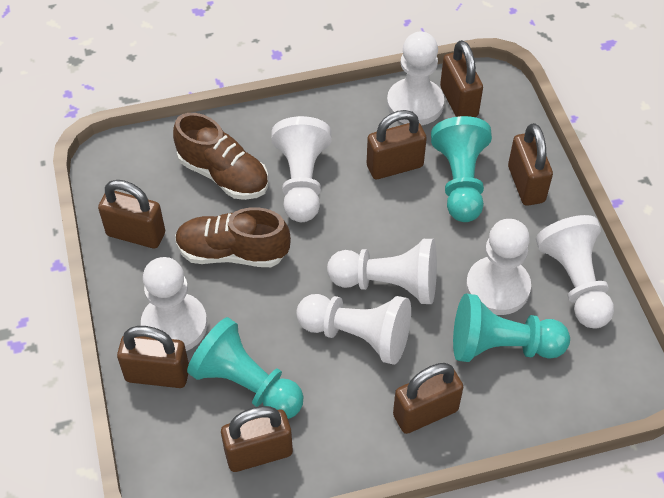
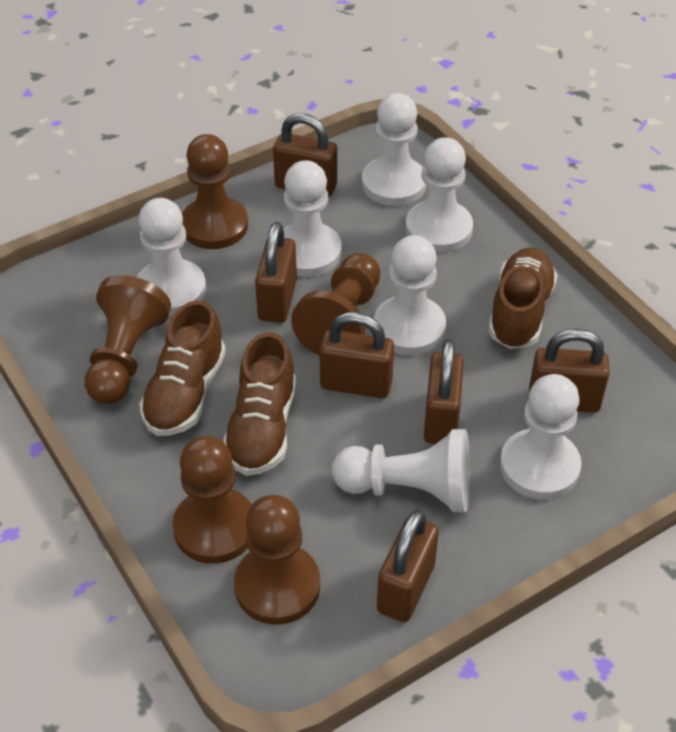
brown padlock: 7 -> 6
brown pawn: 0 -> 5
brown shoe: 2 -> 3
turquoise pawn: 3 -> 0

